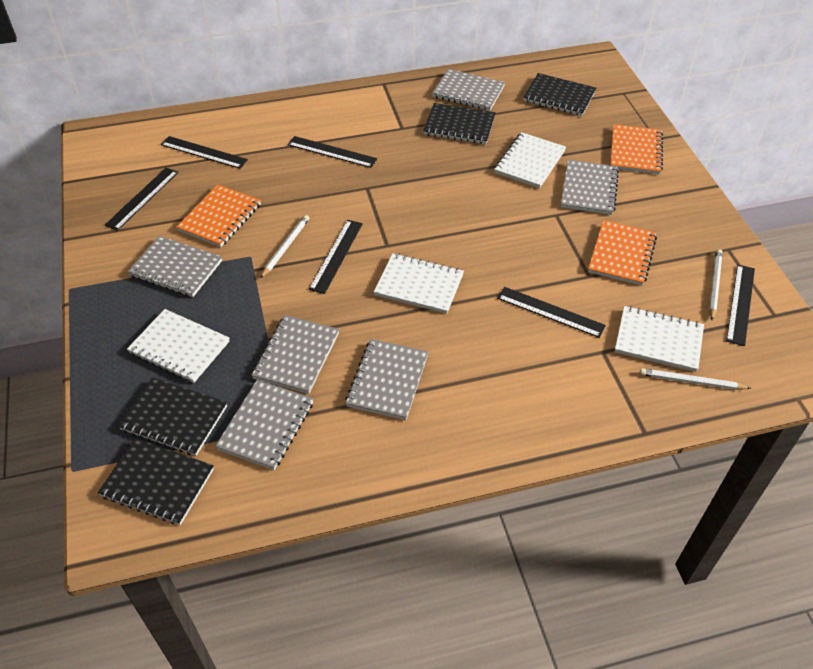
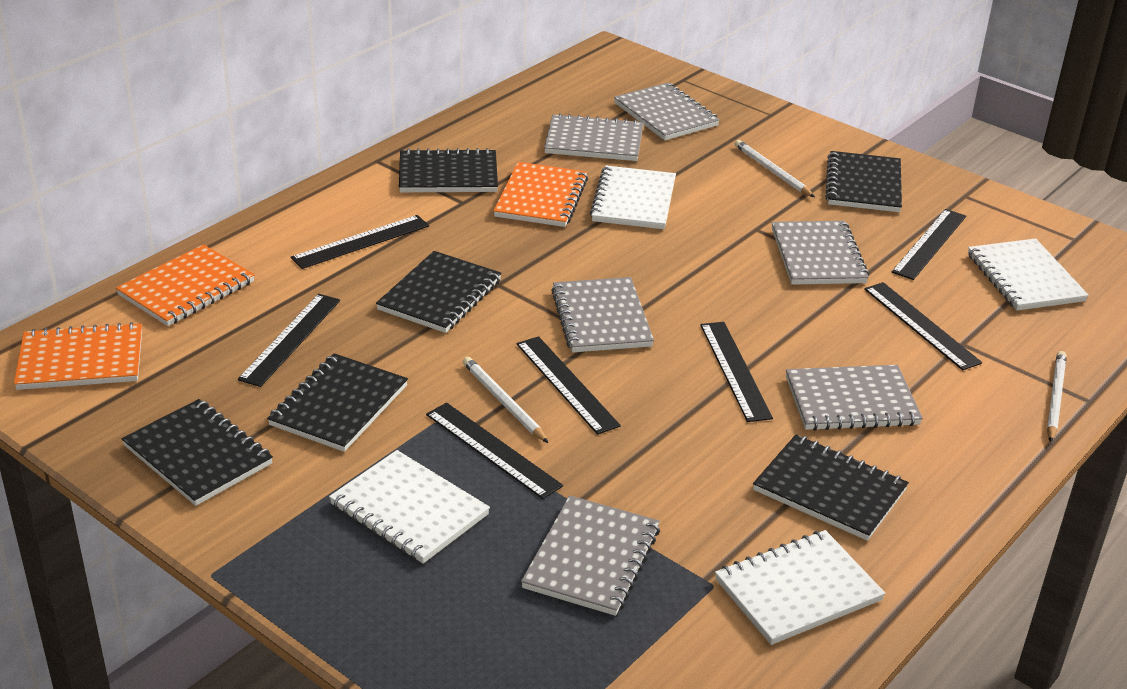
black notebook: 4 -> 6
black ruler: 6 -> 7

